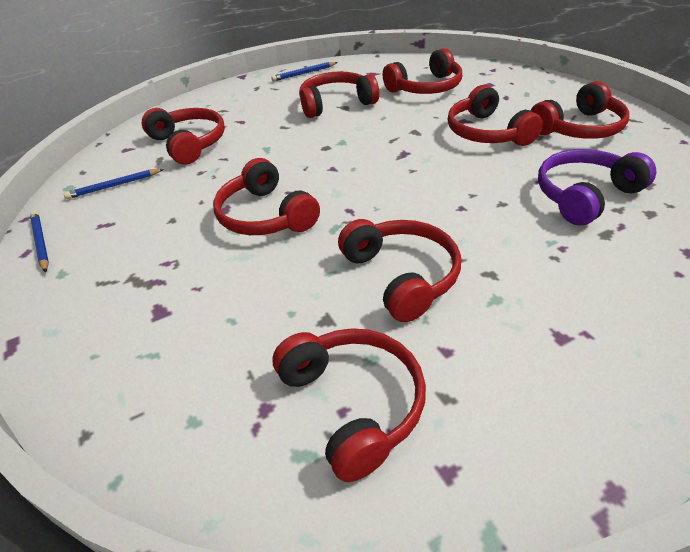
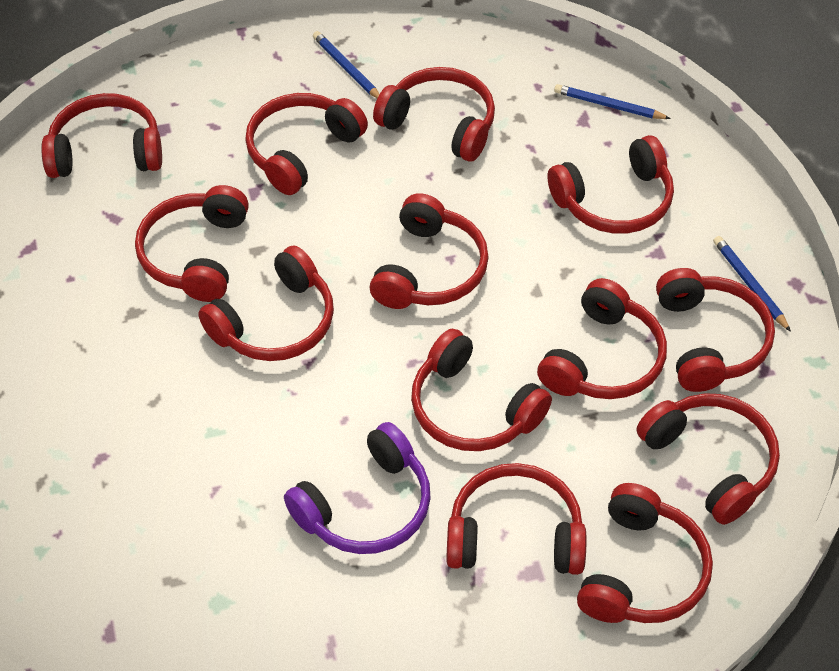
red headphones: 8 -> 13

